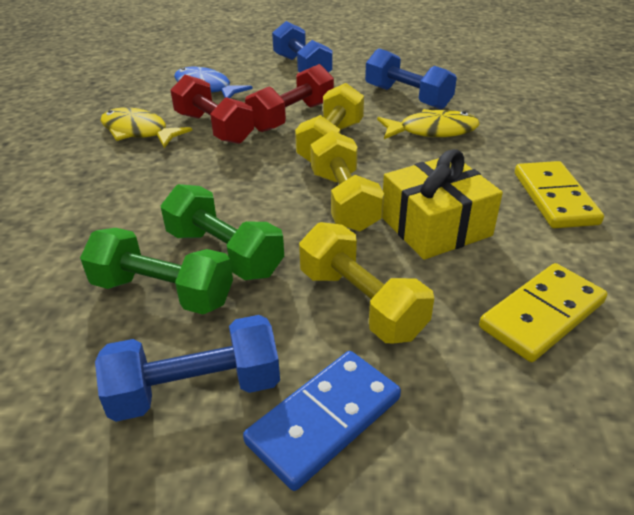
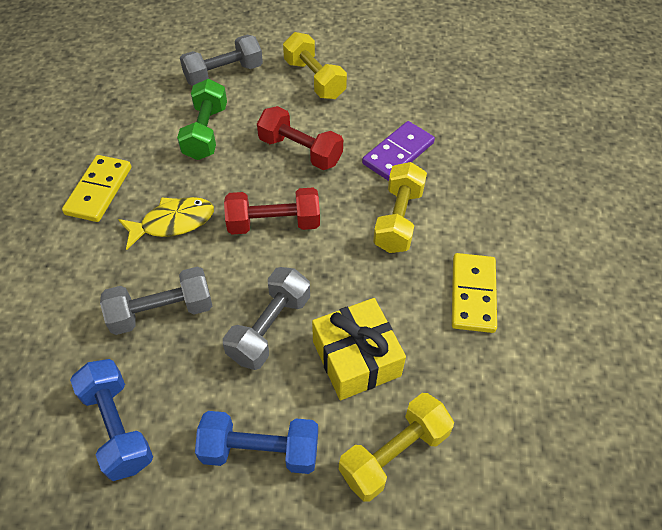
blue domino: 1 -> 0
blue dumbbell: 3 -> 2
blue fish: 1 -> 0
green dumbbell: 2 -> 1
grey dumbbell: 0 -> 3
purple domino: 0 -> 1
yellow fish: 2 -> 1

